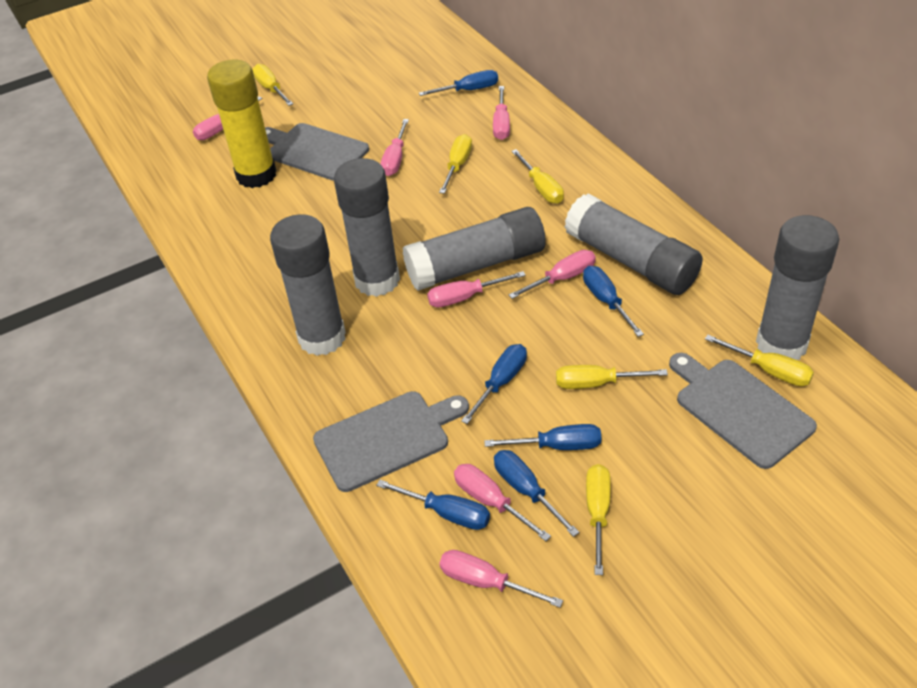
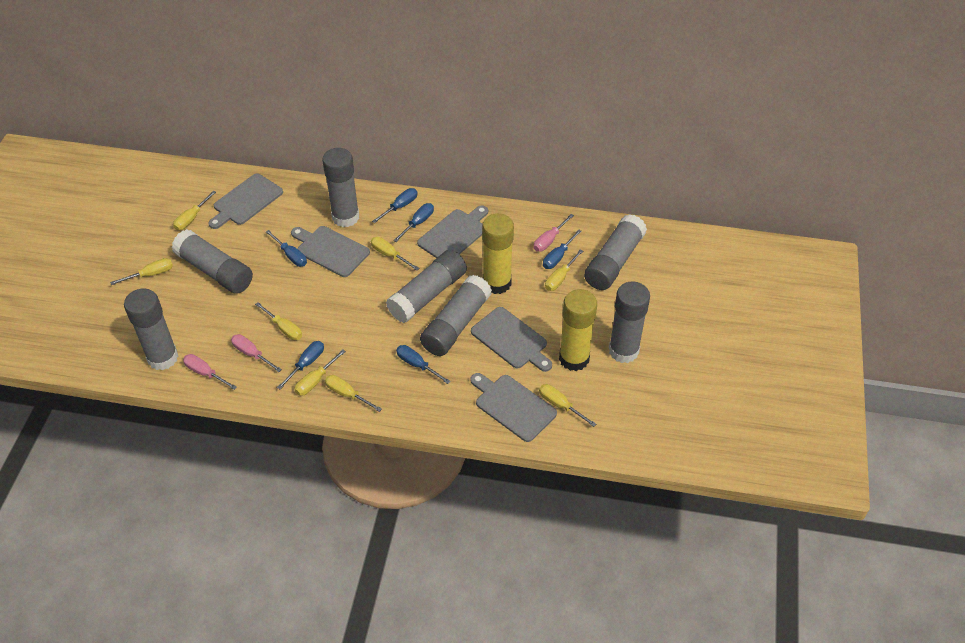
grey cutting board: 3 -> 5
grey glue stick: 5 -> 7
pink screwdriver: 7 -> 3
yellow glue stick: 1 -> 2
yellow screwdriver: 6 -> 8

